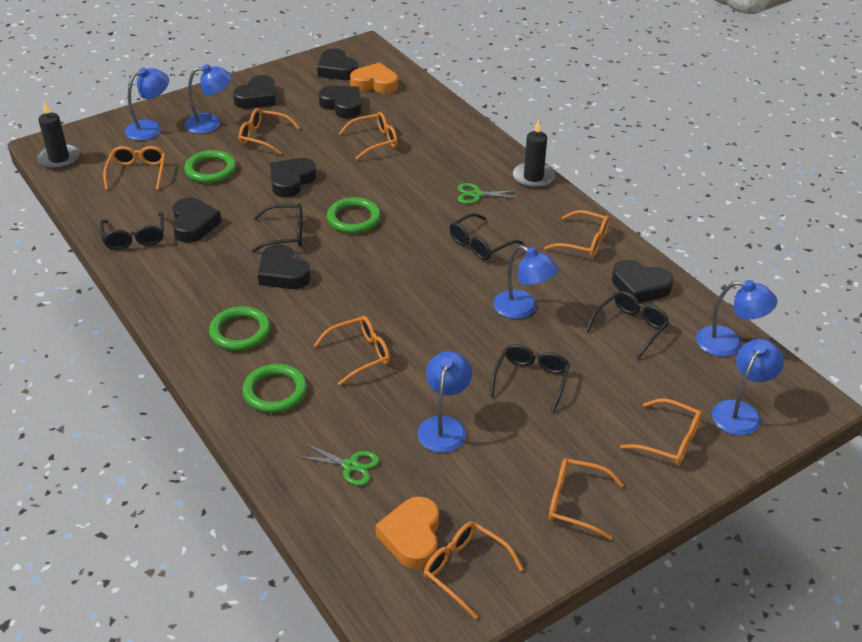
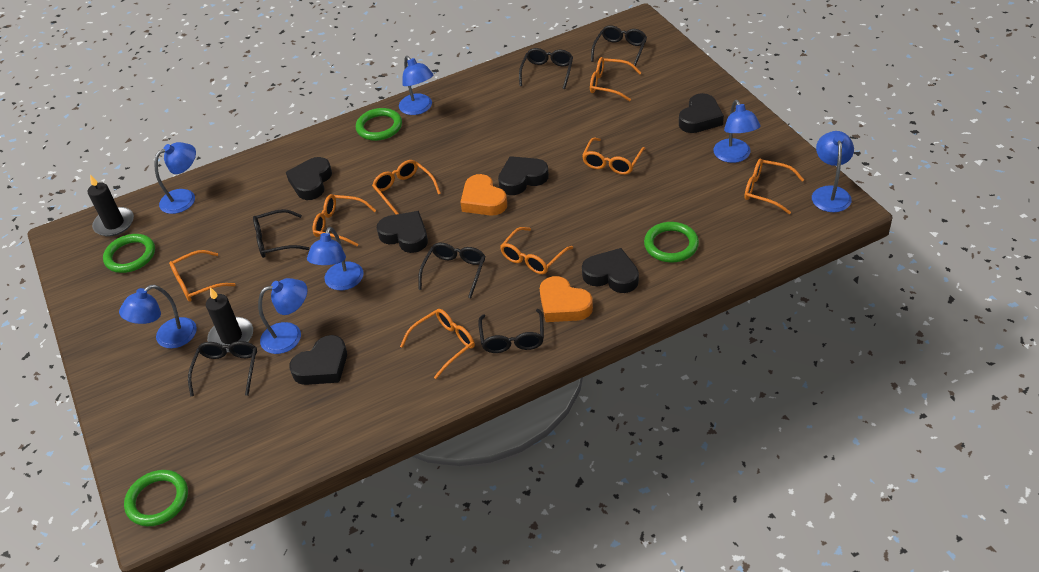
black glasses: 5 -> 6
black heart: 7 -> 6
blue lamp: 6 -> 7
green scissors: 2 -> 0

